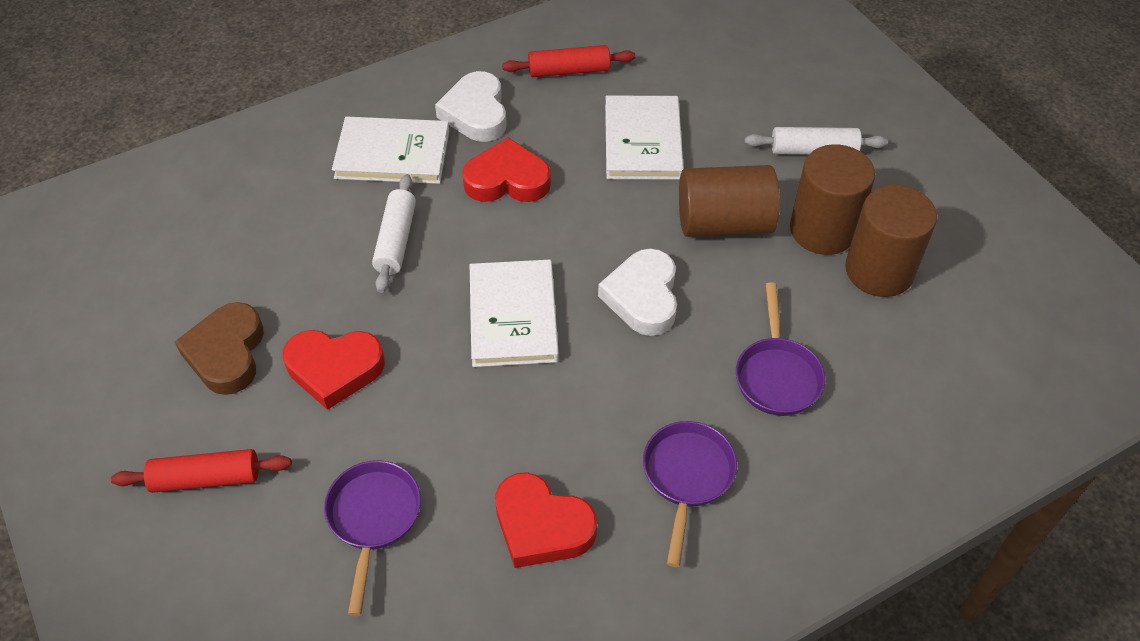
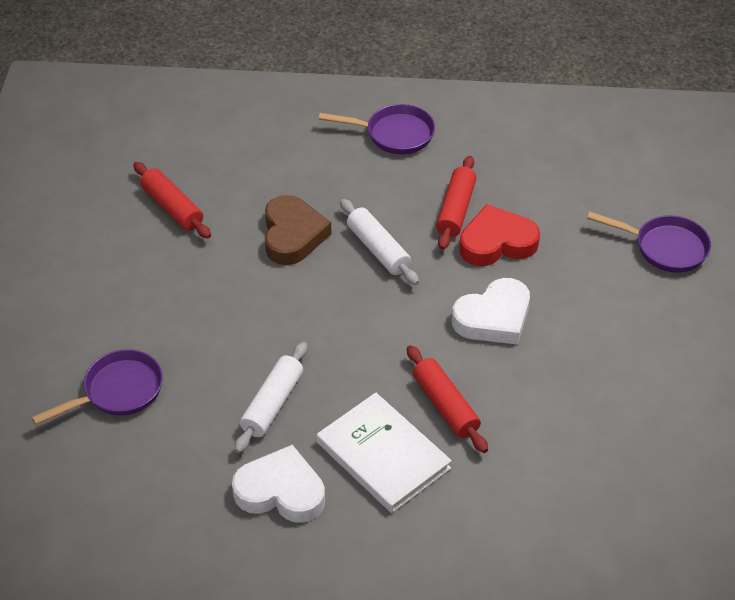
brown cylinder: 3 -> 0
red heart: 3 -> 1
red rolling pin: 2 -> 3
white book: 3 -> 1

